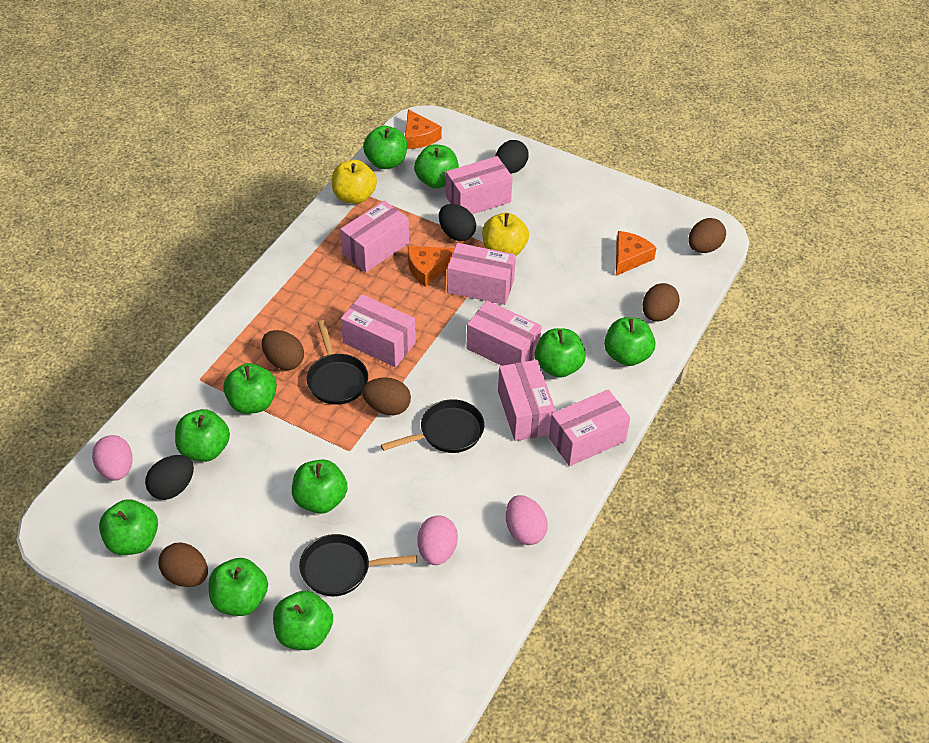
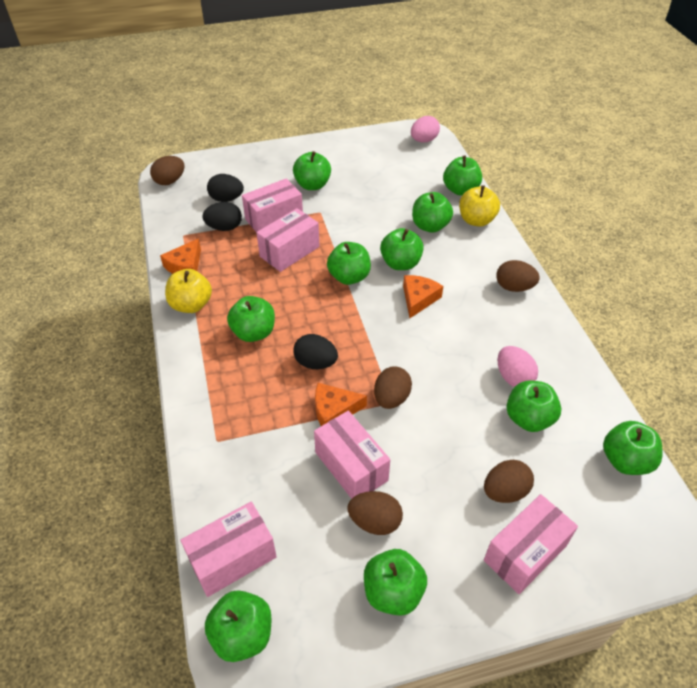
black pan: 3 -> 0
pink box: 7 -> 5
pink egg: 3 -> 2

